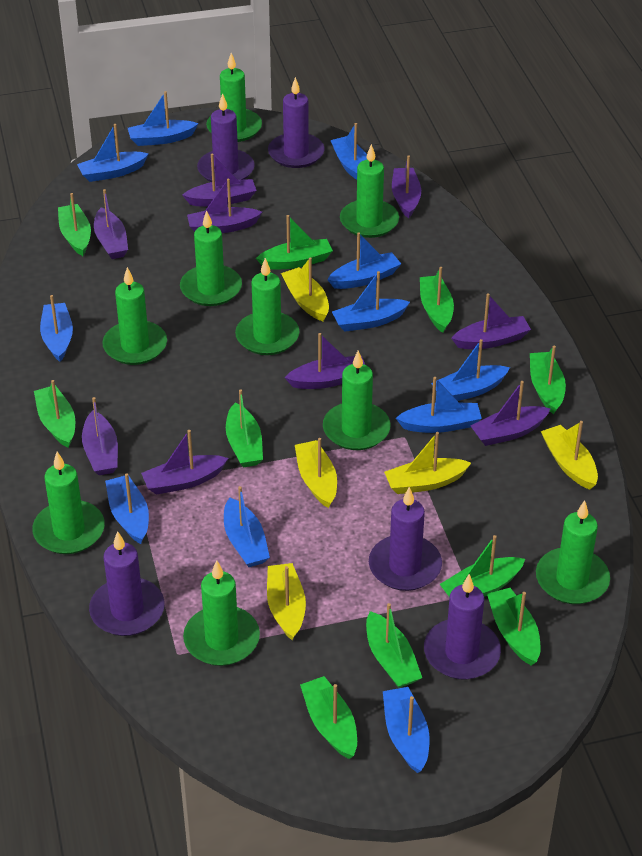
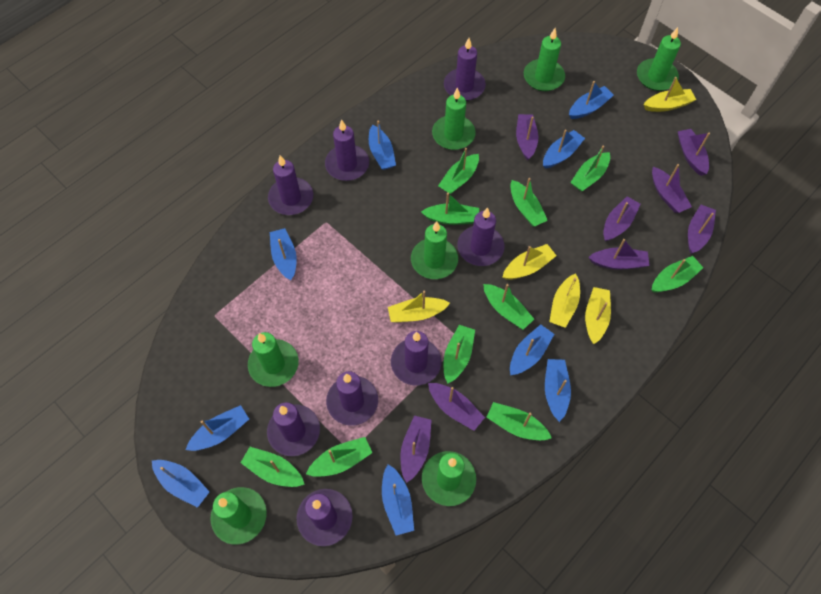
blue boat: 11 -> 9
green candle: 9 -> 7
purple boat: 9 -> 8
purple candle: 5 -> 8

